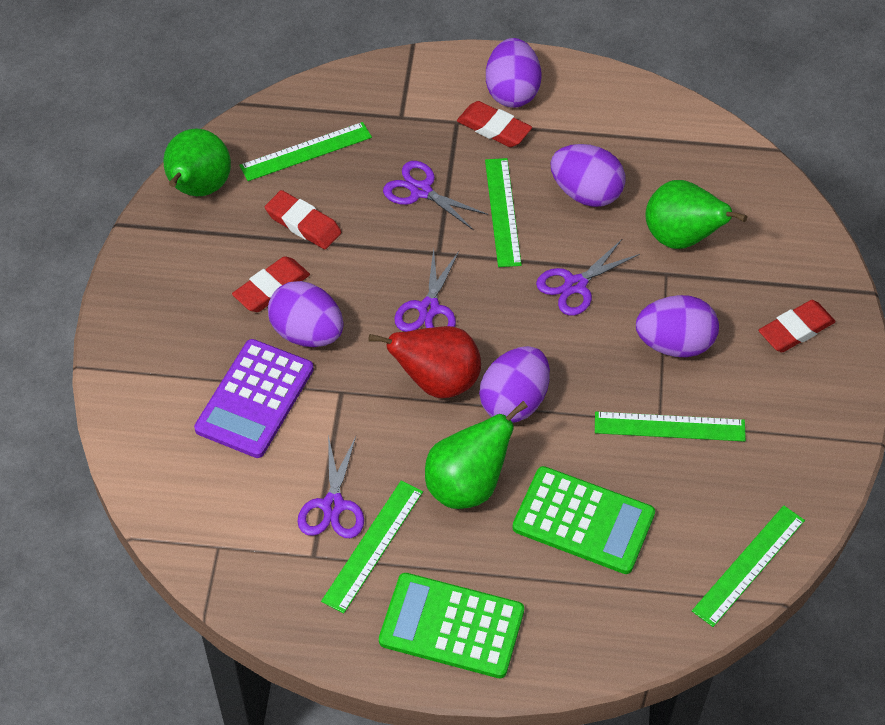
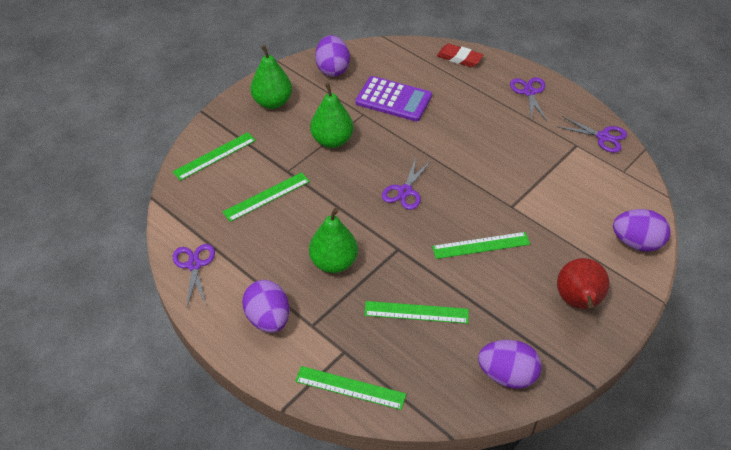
green calculator: 2 -> 0
purple egg: 5 -> 4
red eraser: 4 -> 1

